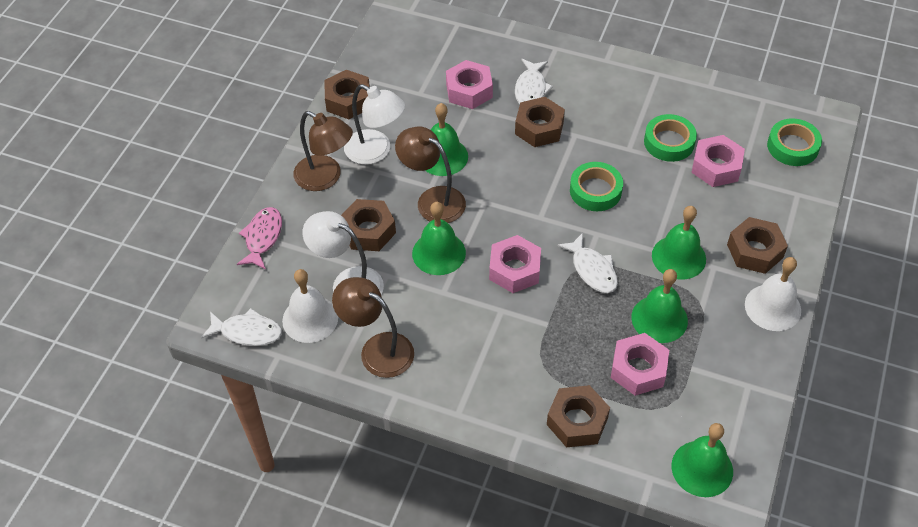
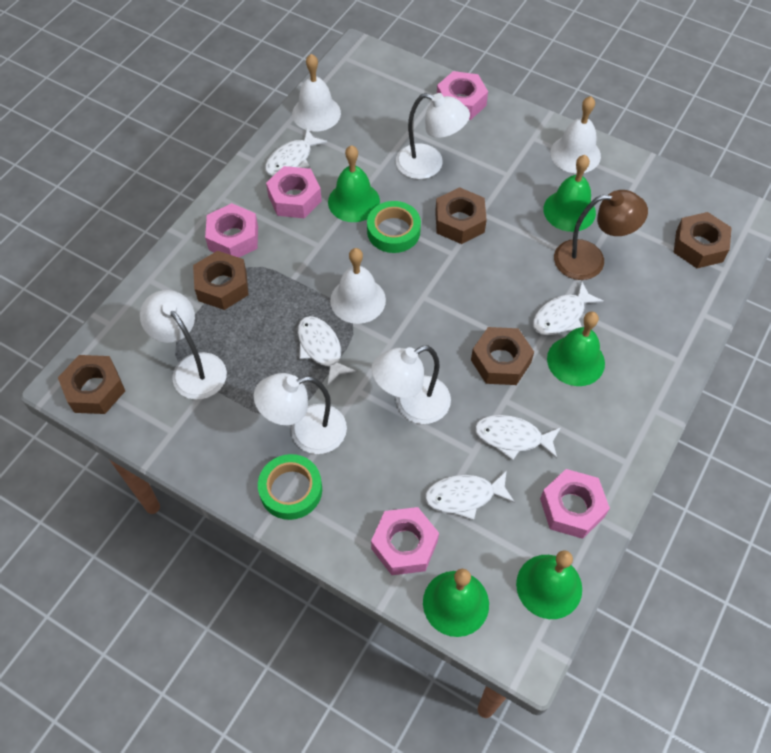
brown lamp: 3 -> 1
green tape: 3 -> 2
pink fish: 1 -> 0
pink nut: 4 -> 5
white bell: 2 -> 3
white fish: 3 -> 5
white lamp: 2 -> 4

